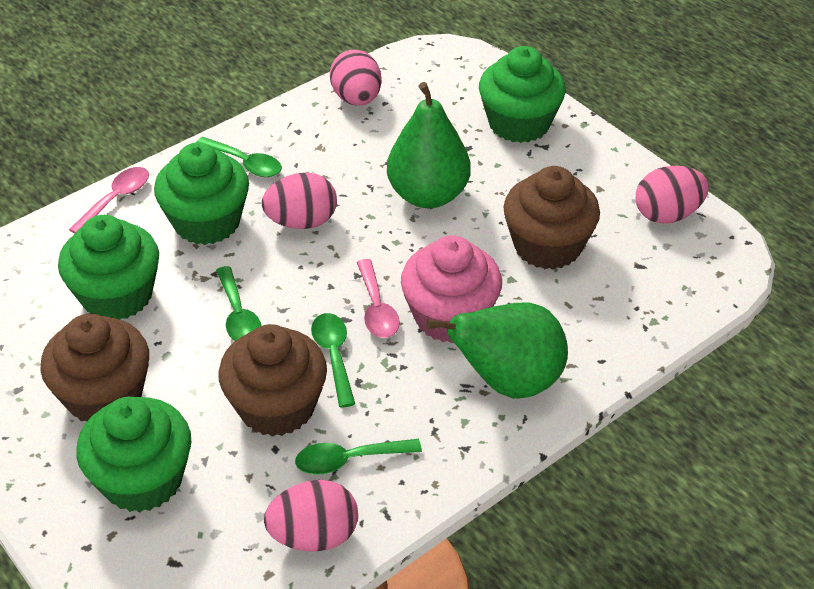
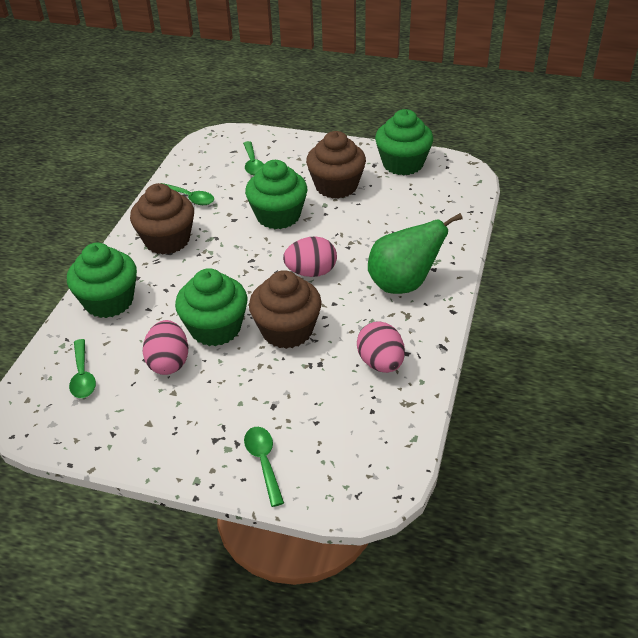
green pear: 2 -> 1
pink cupcake: 1 -> 0
pink egg: 4 -> 3
pink spoon: 2 -> 0

